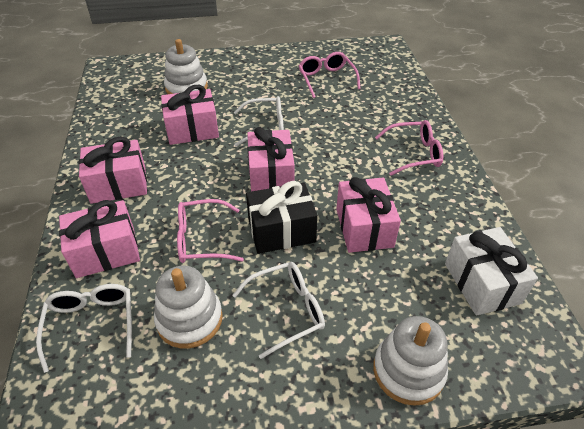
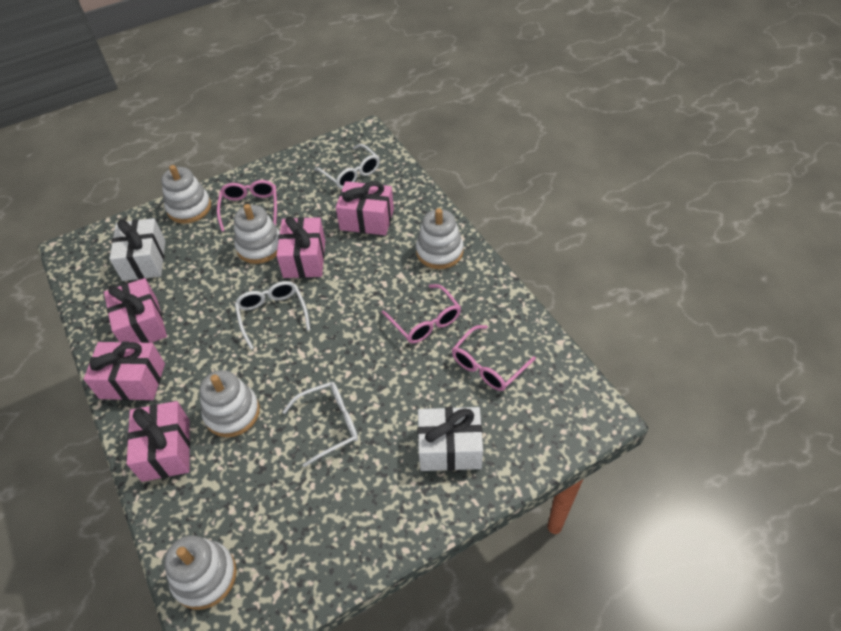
black gift: 1 -> 0
white gift: 1 -> 2
white stacking toy: 3 -> 5

